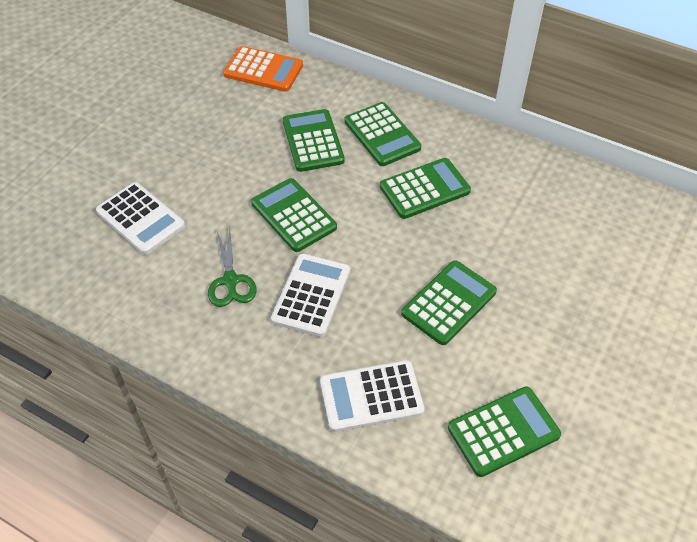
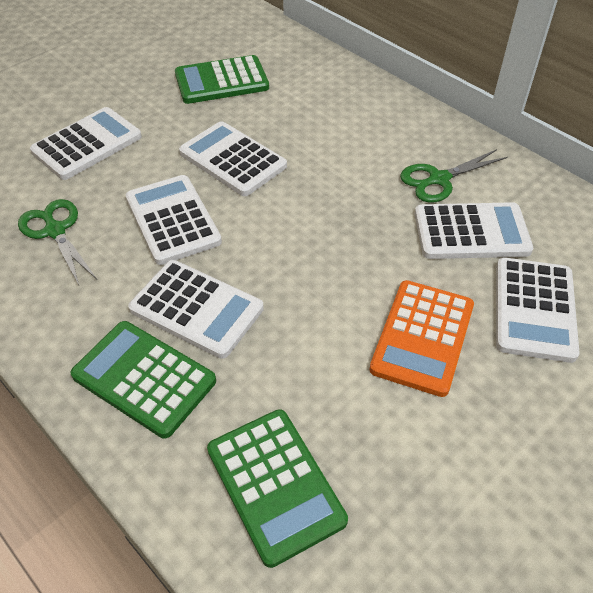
green calculator: 6 -> 3
green scissors: 1 -> 2
white calculator: 3 -> 6

